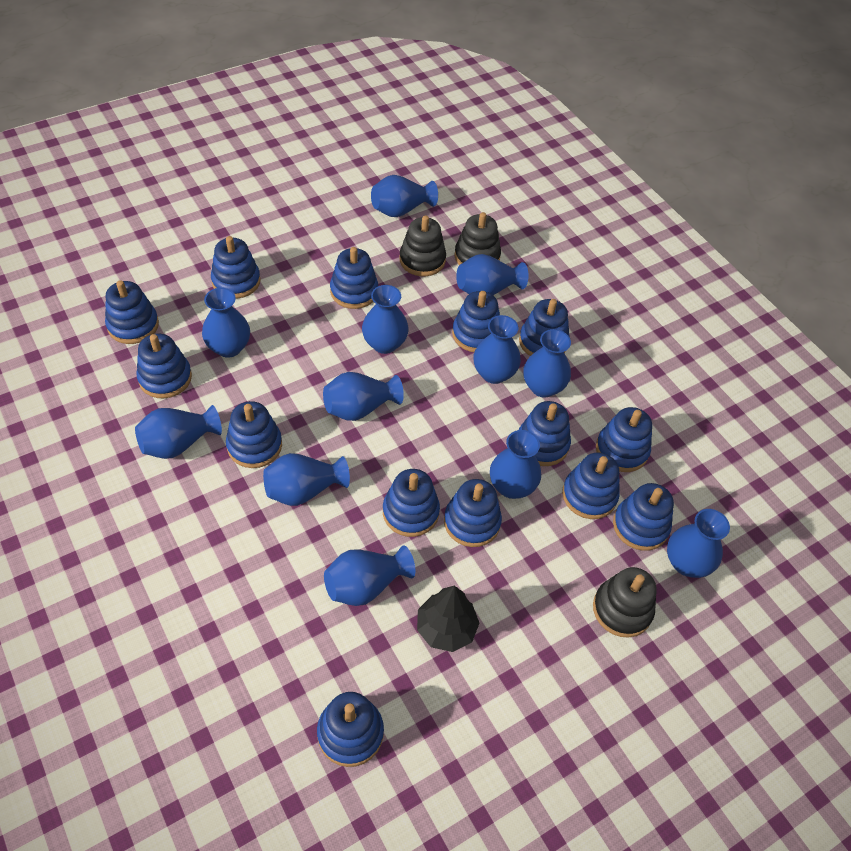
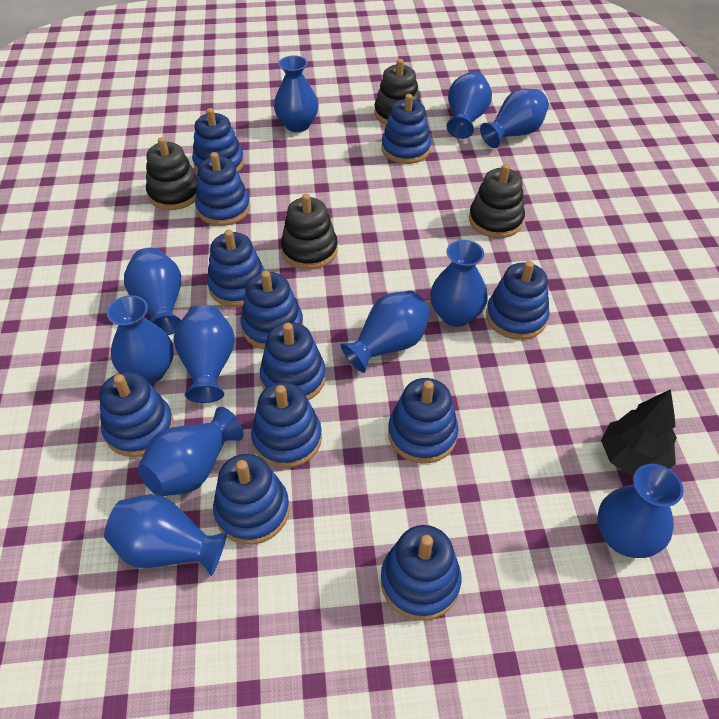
black stacking toy: 3 -> 4
blue stacking toy: 14 -> 12
blue vase: 12 -> 11

